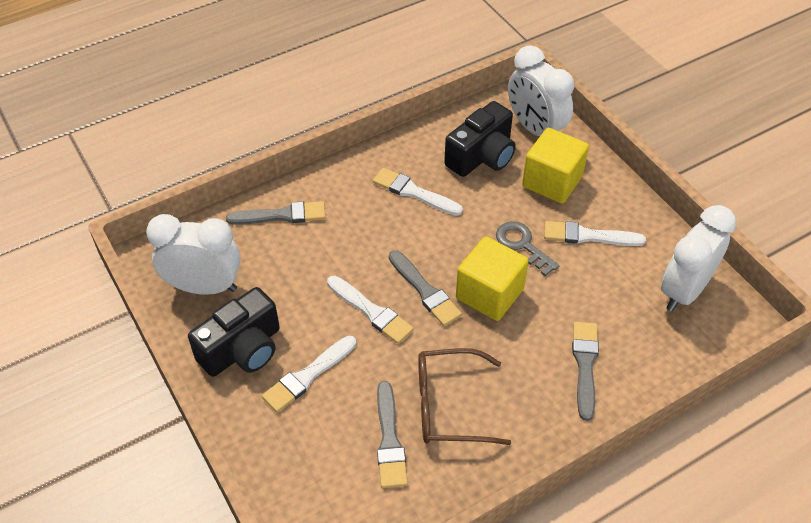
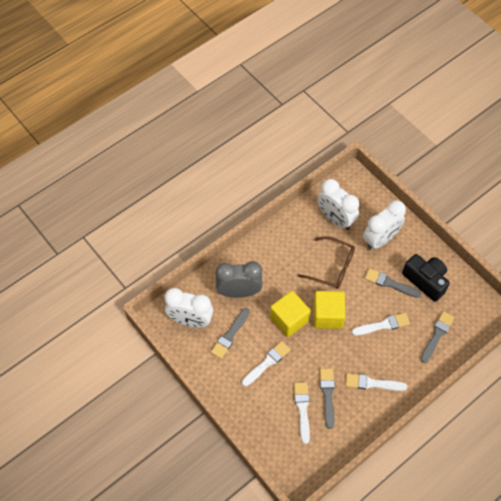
black camera: 2 -> 1
grey clock: 0 -> 1
grey key: 1 -> 0

